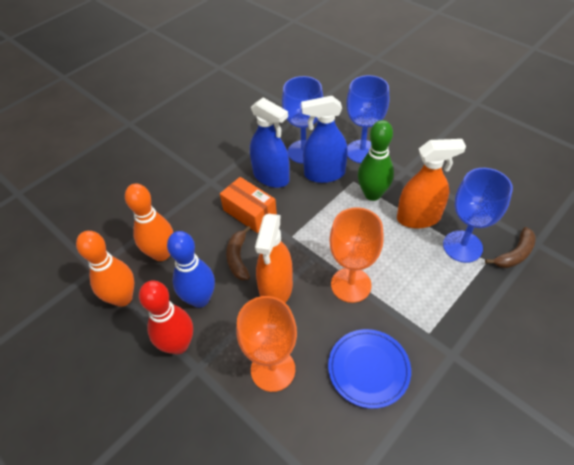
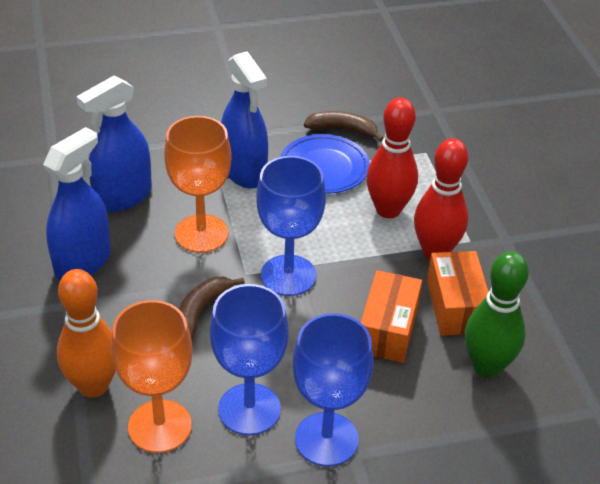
blue bowling pin: 1 -> 0
blue spray bottle: 2 -> 3
orange bowling pin: 2 -> 1
orange box: 1 -> 2
orange spray bottle: 2 -> 0
red bowling pin: 1 -> 2

